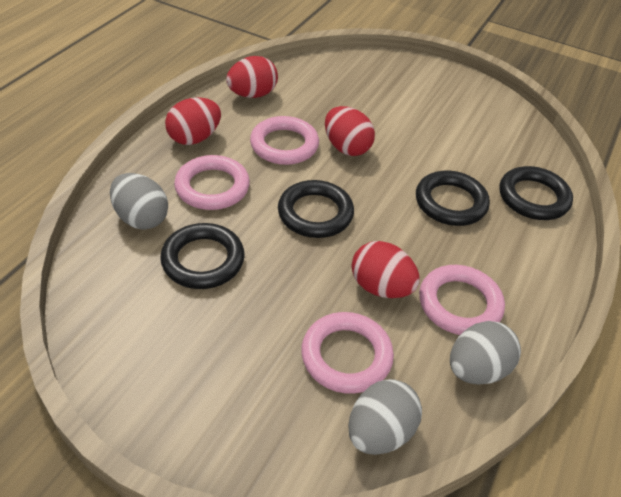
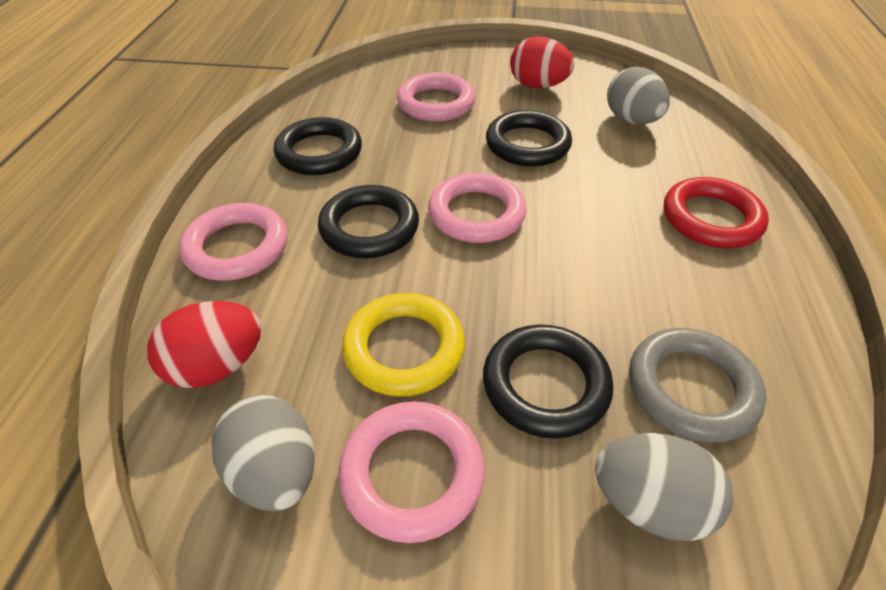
grey ring: 0 -> 1
red egg: 4 -> 2
red ring: 0 -> 1
yellow ring: 0 -> 1

